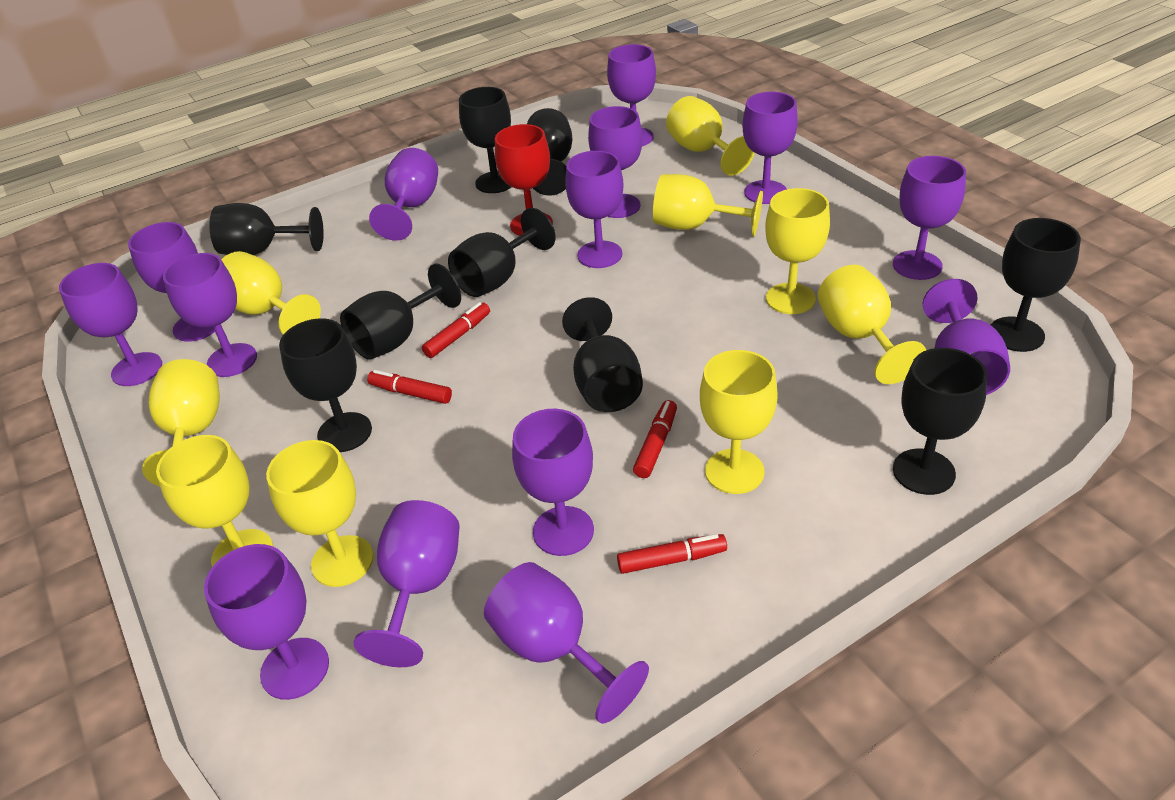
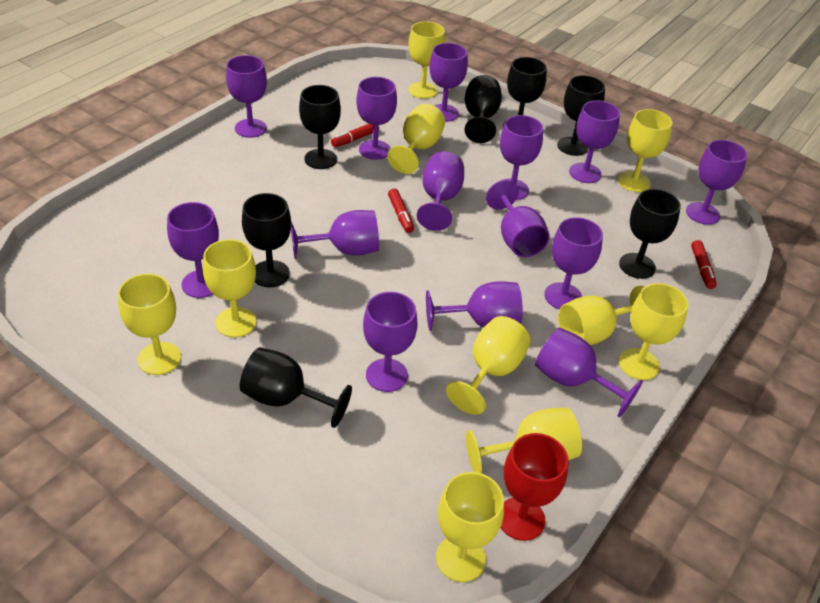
black goblet: 9 -> 7
red marker: 4 -> 3
yellow goblet: 9 -> 10

